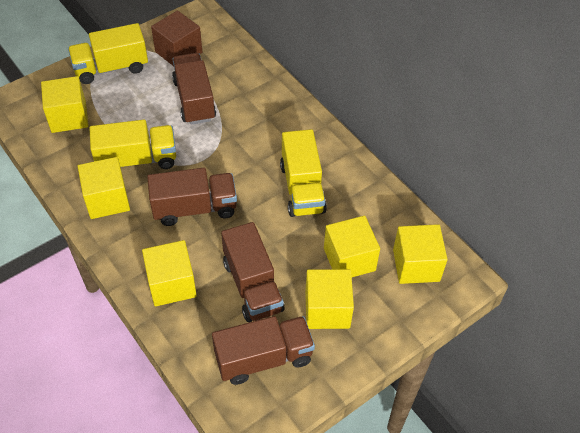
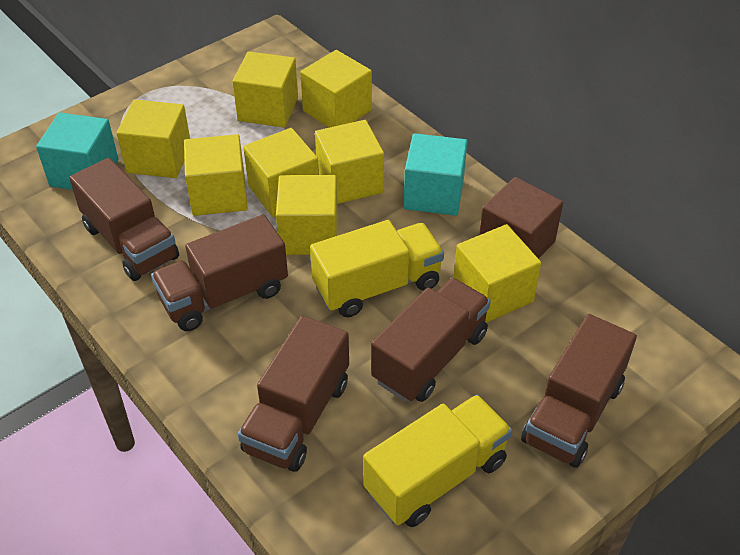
brown truck: 4 -> 5
turquoise cube: 0 -> 2
yellow cube: 6 -> 8
yellow truck: 3 -> 2

